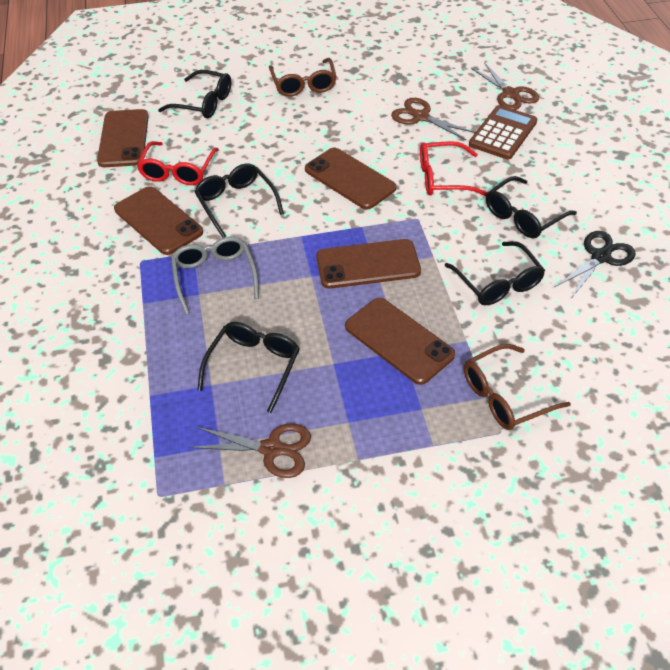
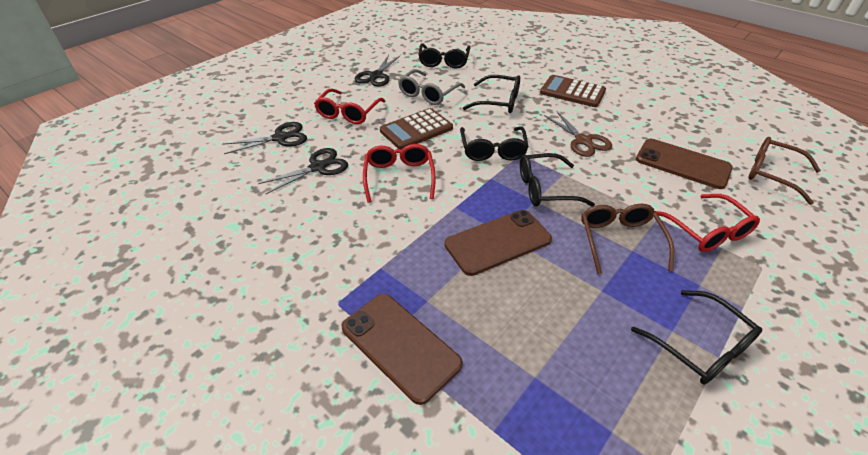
black scissors: 1 -> 3
brown calculator: 1 -> 2
brown phone: 5 -> 3
brown scissors: 3 -> 1
red glasses: 2 -> 3

